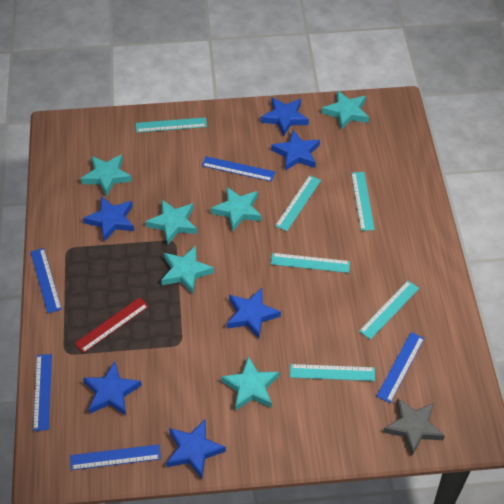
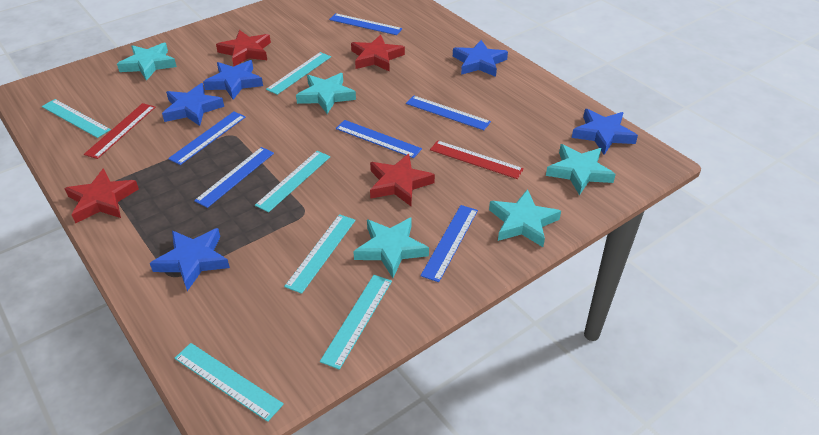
blue ruler: 5 -> 6
blue star: 6 -> 5
grey star: 1 -> 0
red ruler: 1 -> 2
red star: 0 -> 4
turquoise star: 6 -> 5

